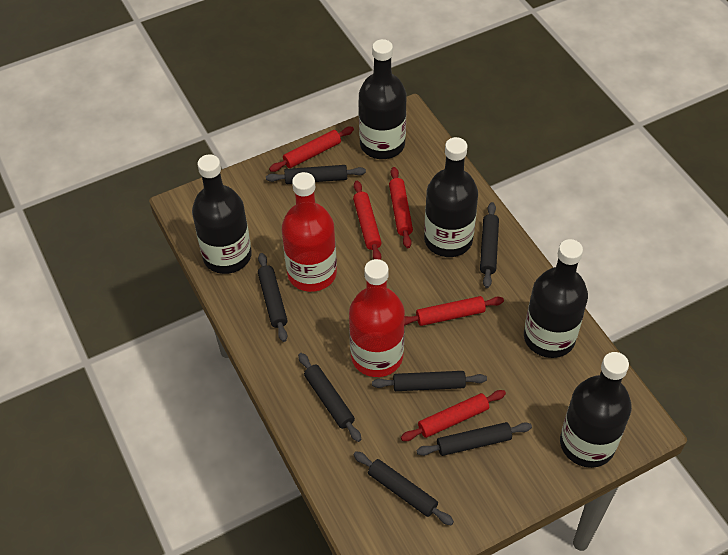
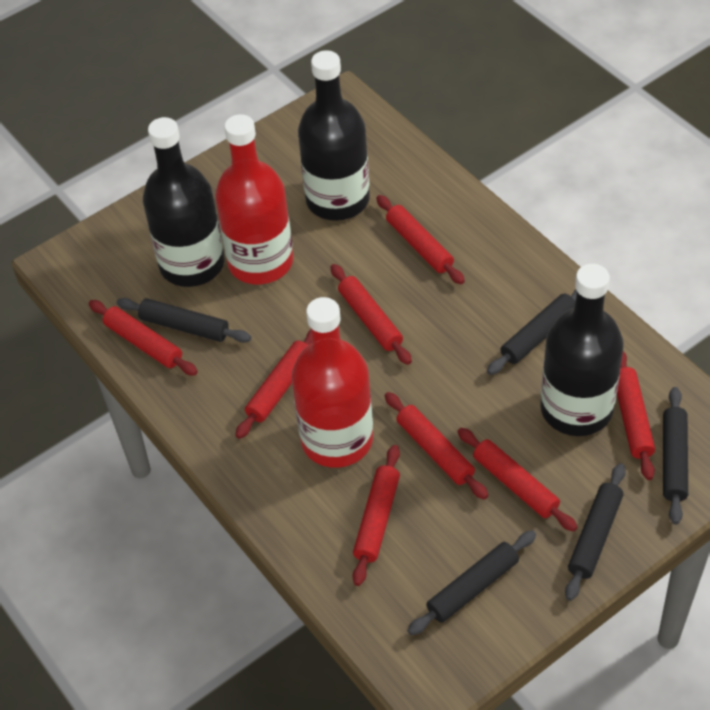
black bottle: 5 -> 3
black rolling pin: 7 -> 5
red rolling pin: 5 -> 8

